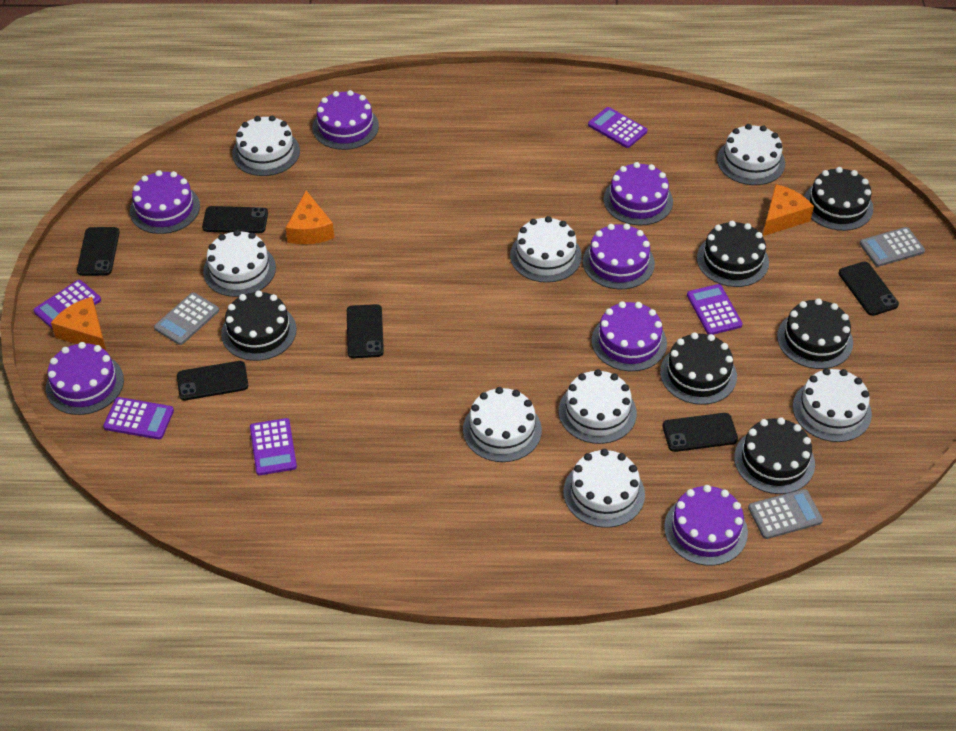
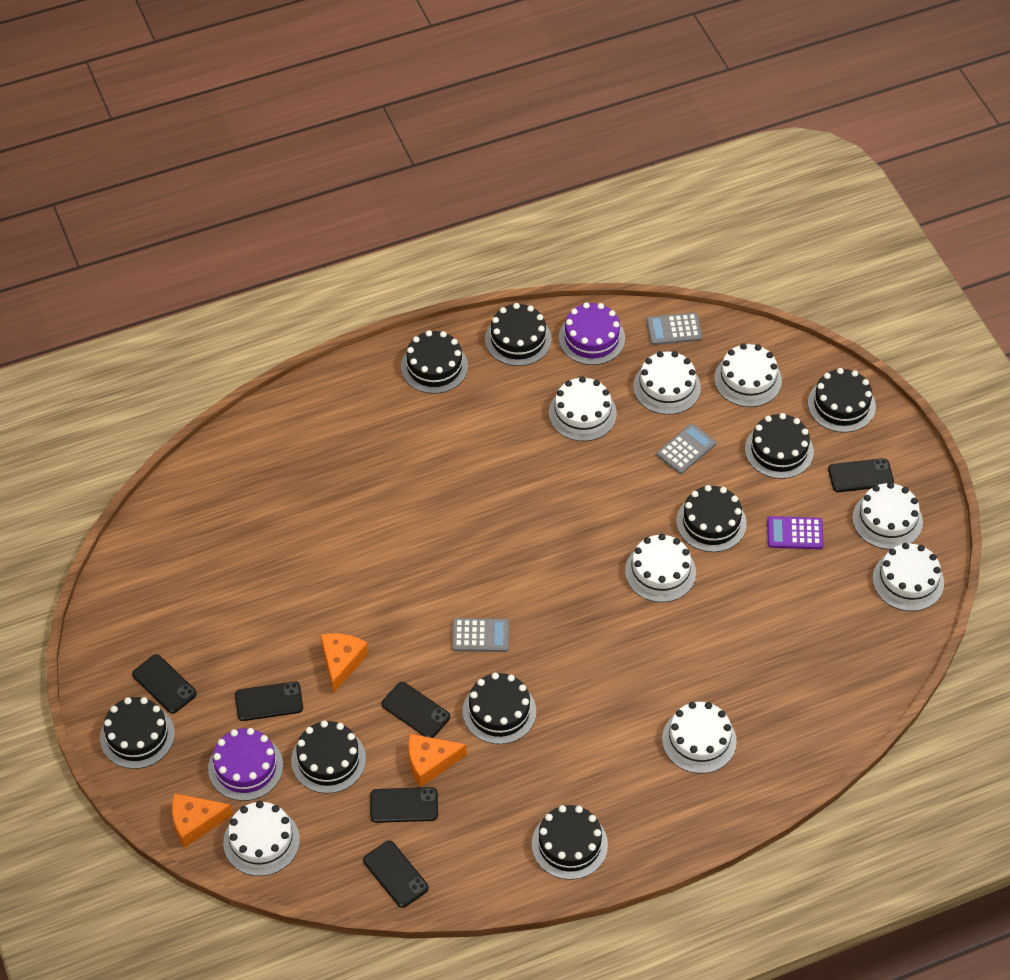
black cake: 6 -> 9
purple cake: 7 -> 2
purple calculator: 5 -> 1

